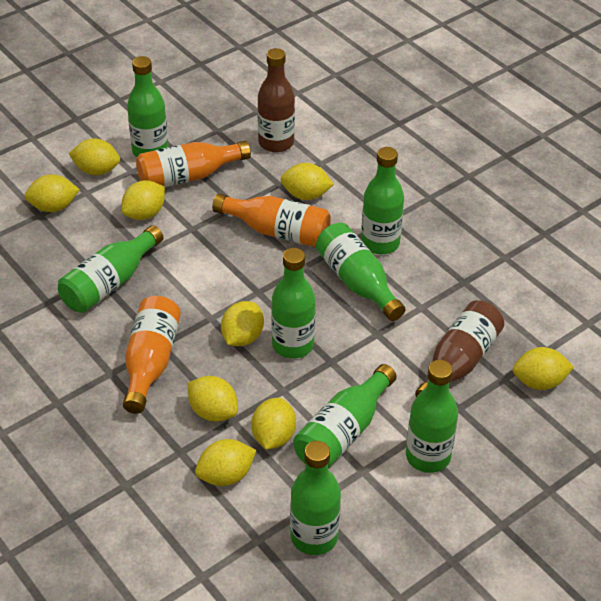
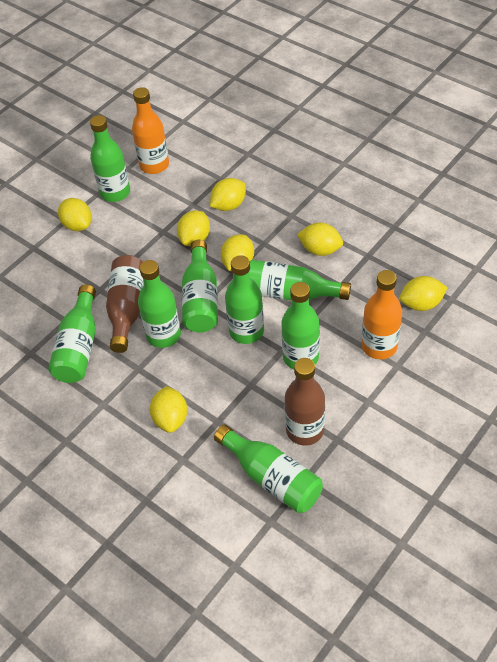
orange bottle: 3 -> 2
yellow lemon: 9 -> 7

